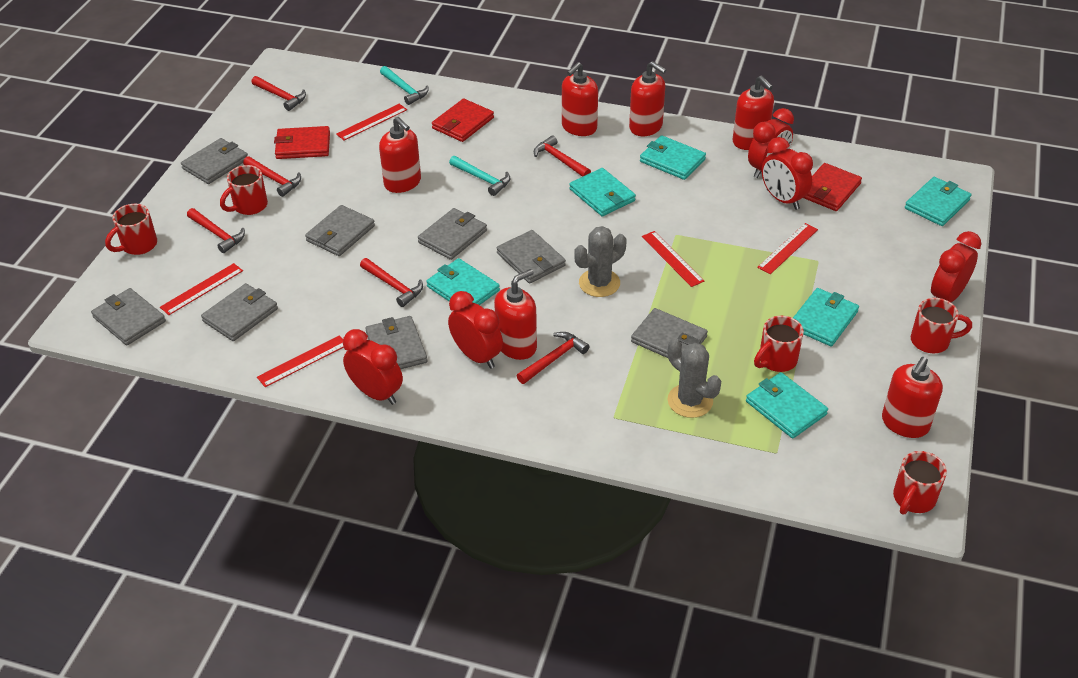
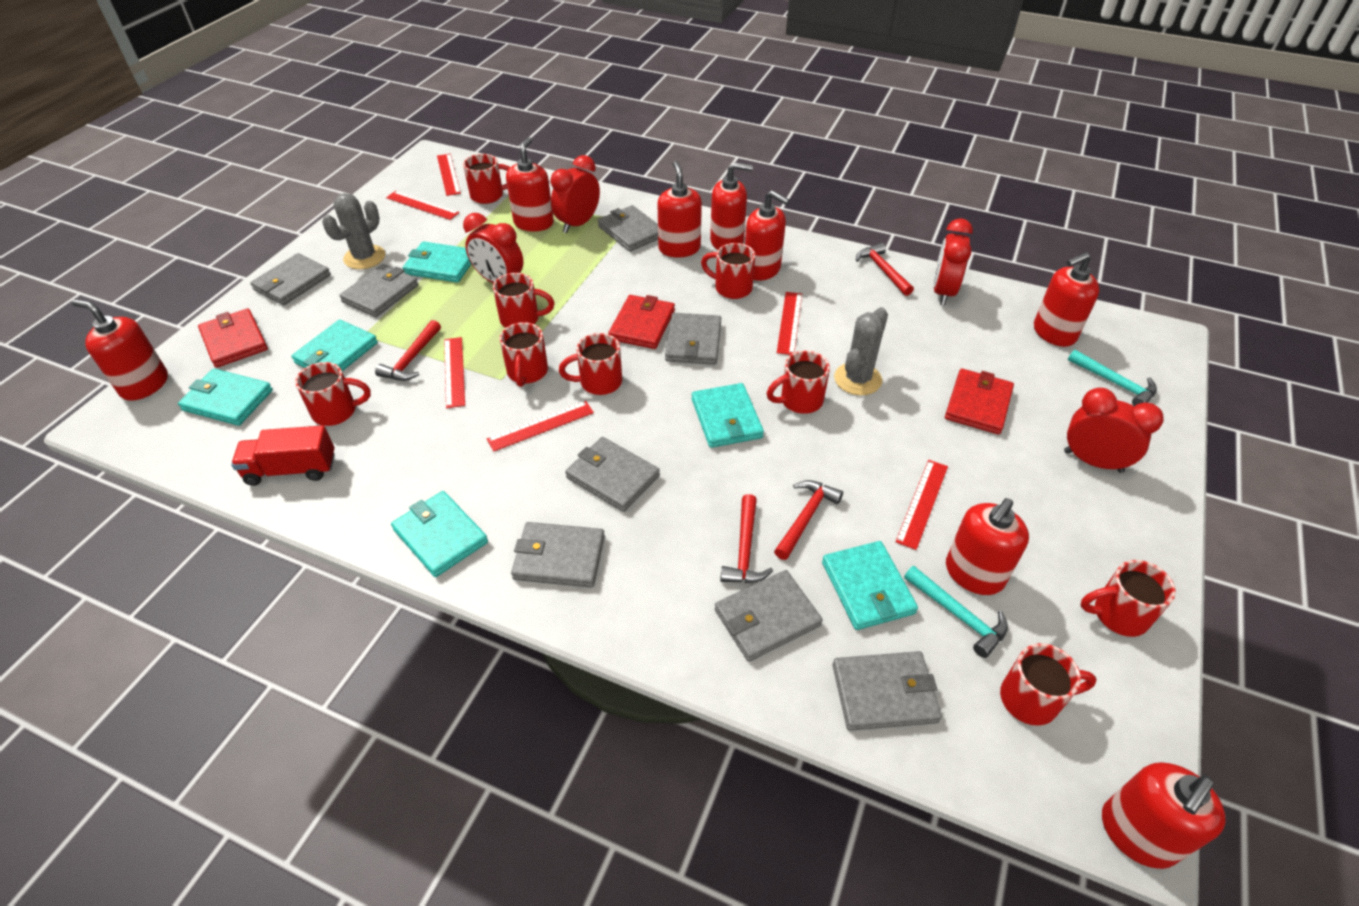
red clock: 5 -> 4
red hammer: 6 -> 4
red mug: 5 -> 9
red ruler: 5 -> 6
red soap dispenser: 6 -> 8
red truck: 0 -> 1

